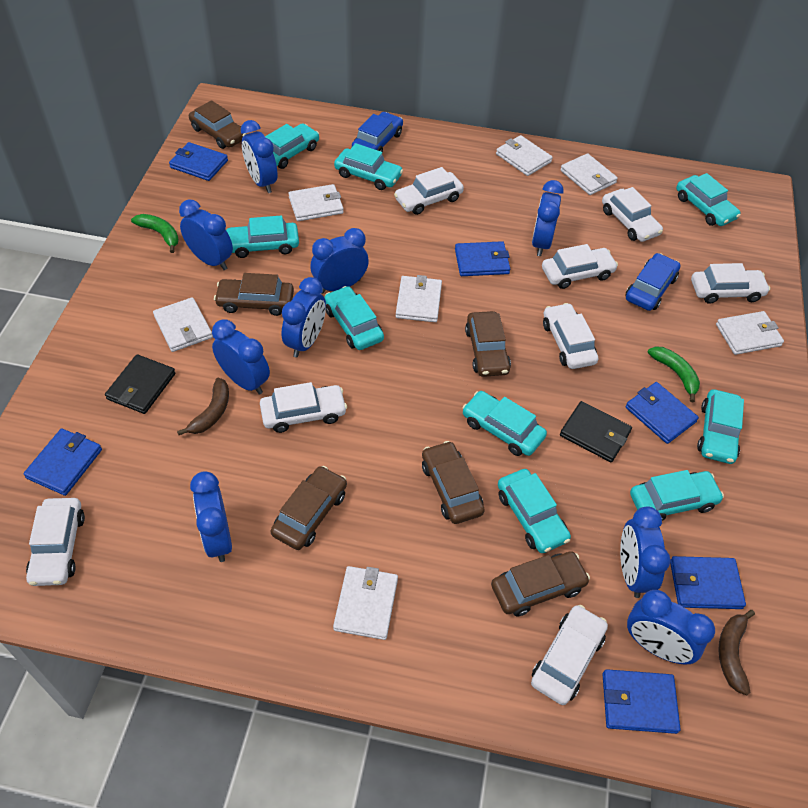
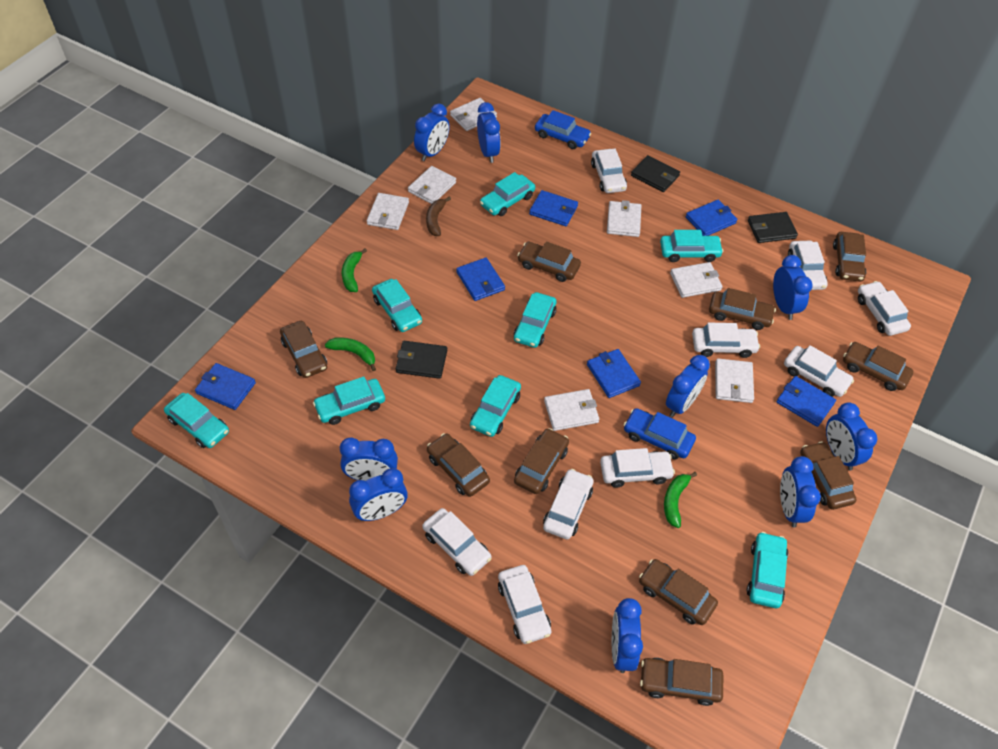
black wallet: 2 -> 3
brown banana: 2 -> 1
brown car: 6 -> 10
green banana: 2 -> 3
turquoise car: 9 -> 8
white car: 8 -> 9

